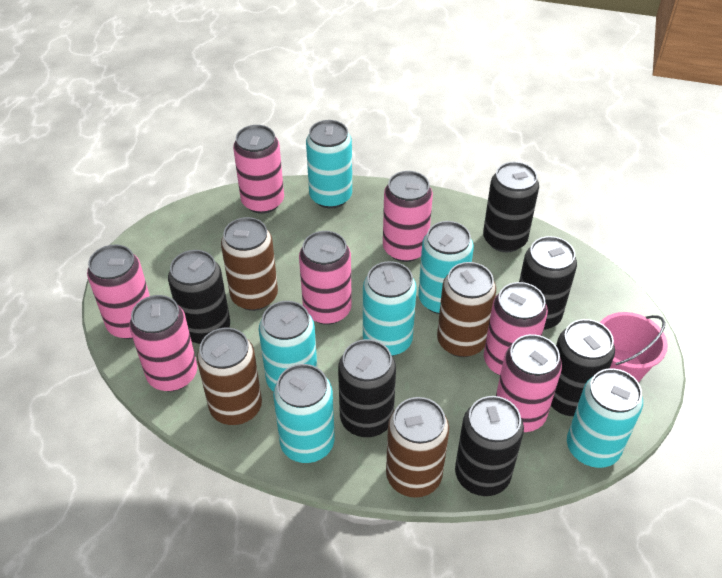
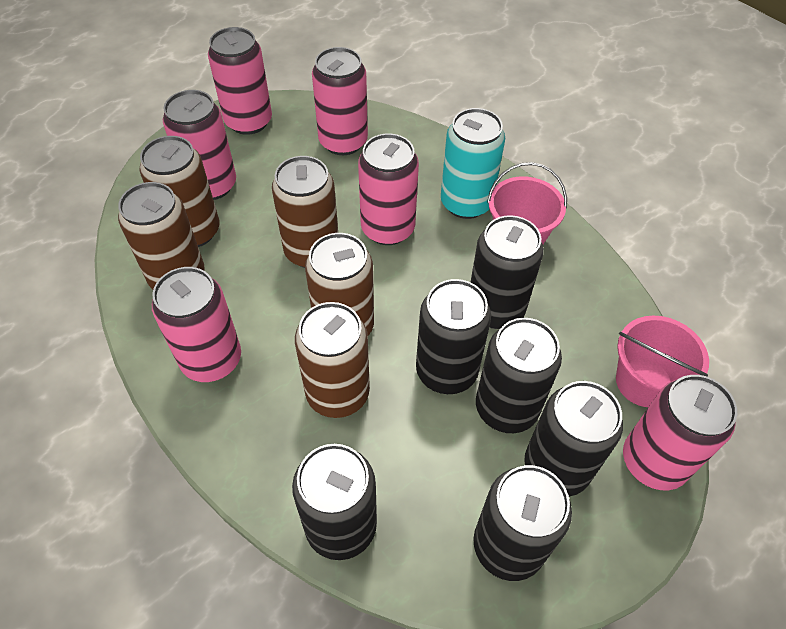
brown can: 4 -> 5
pink bucket: 1 -> 2
pink can: 7 -> 6
turquoise can: 6 -> 1

